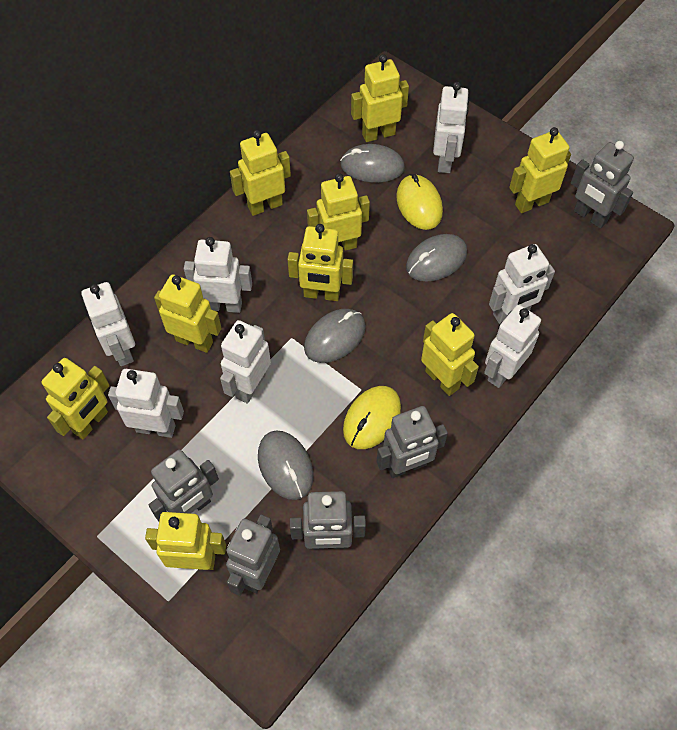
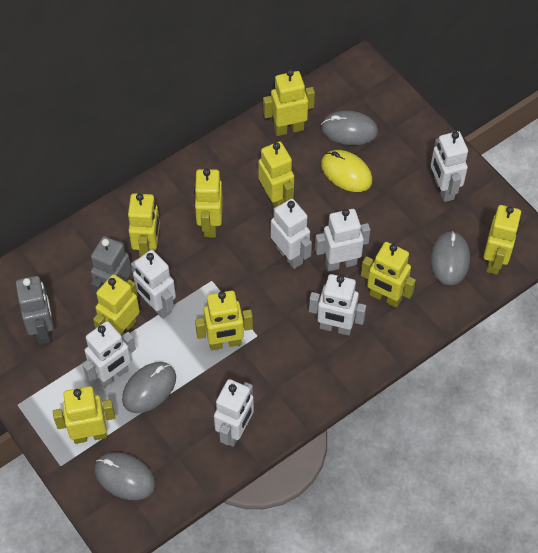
grey robot: 5 -> 2
yellow mouse: 2 -> 1

